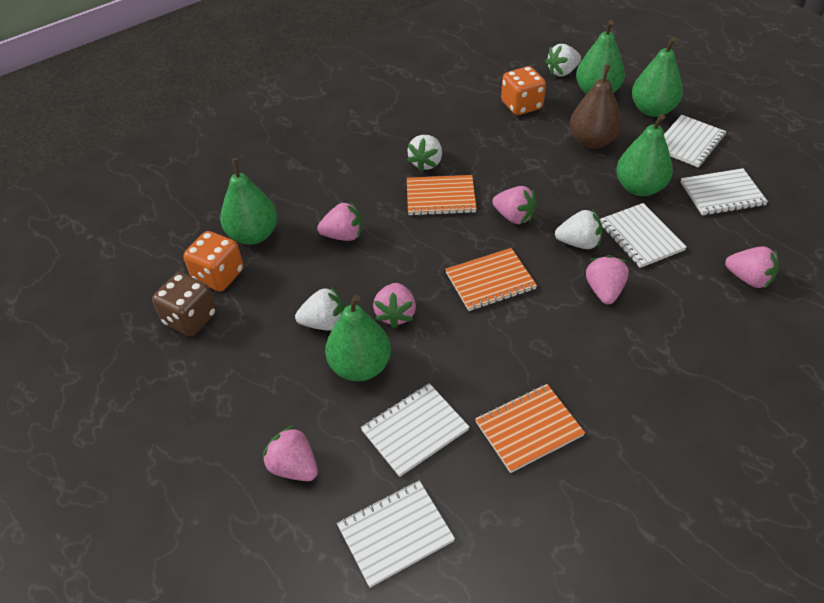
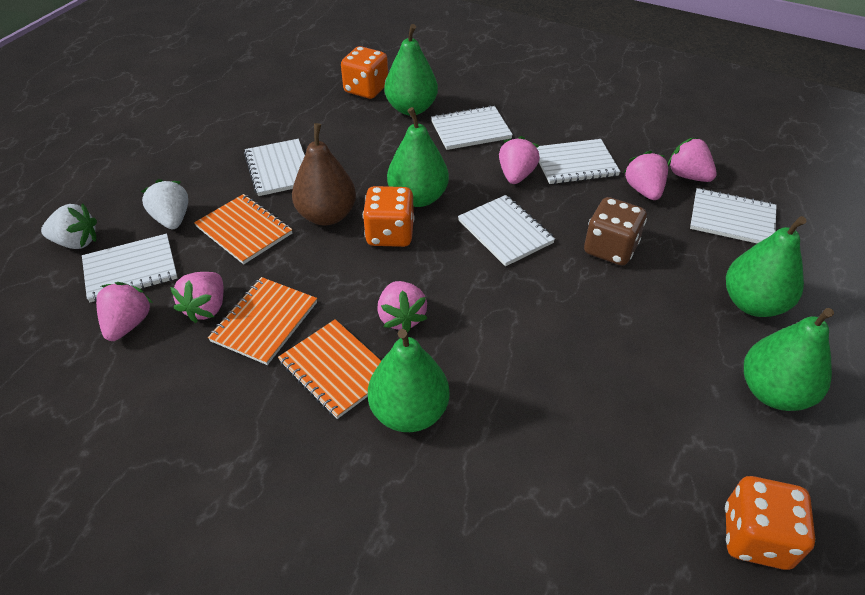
orange dice: 2 -> 3
white notebook: 5 -> 6
white strawberry: 4 -> 2

